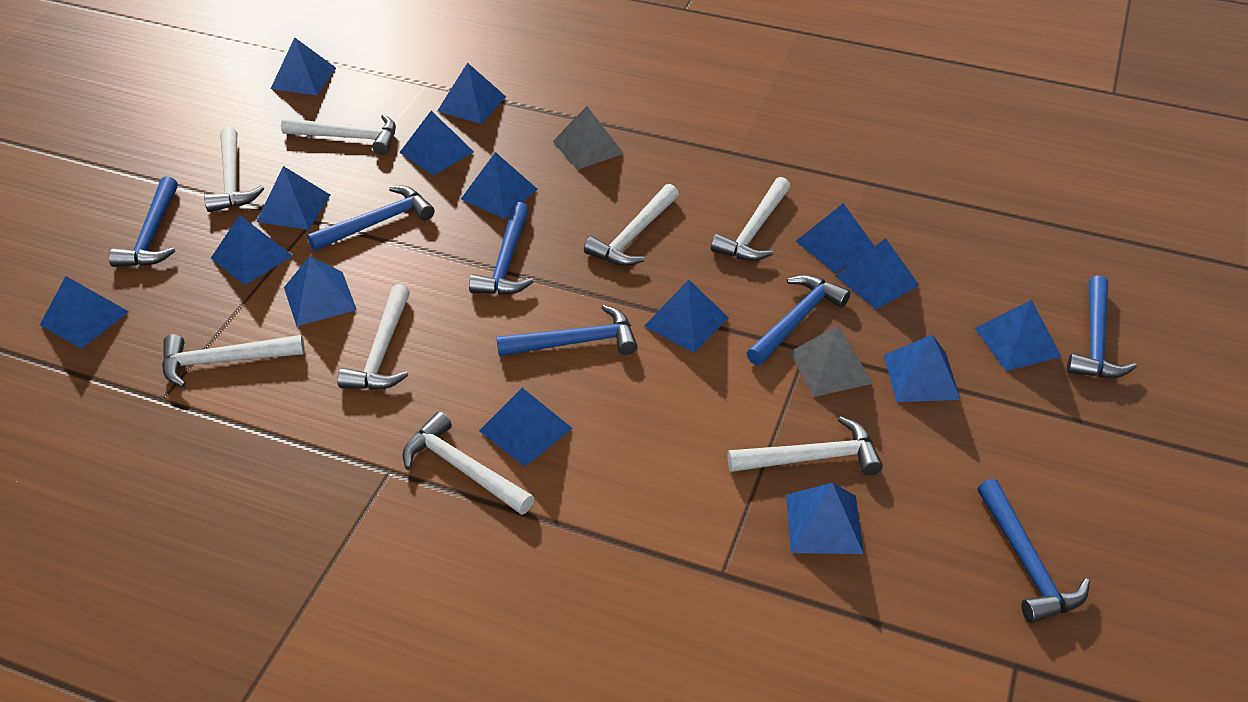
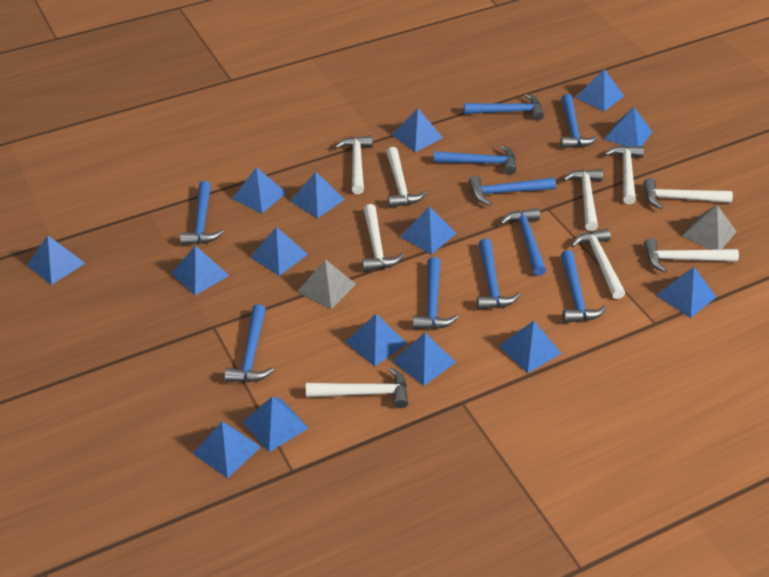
blue hammer: 7 -> 10
white hammer: 8 -> 9

